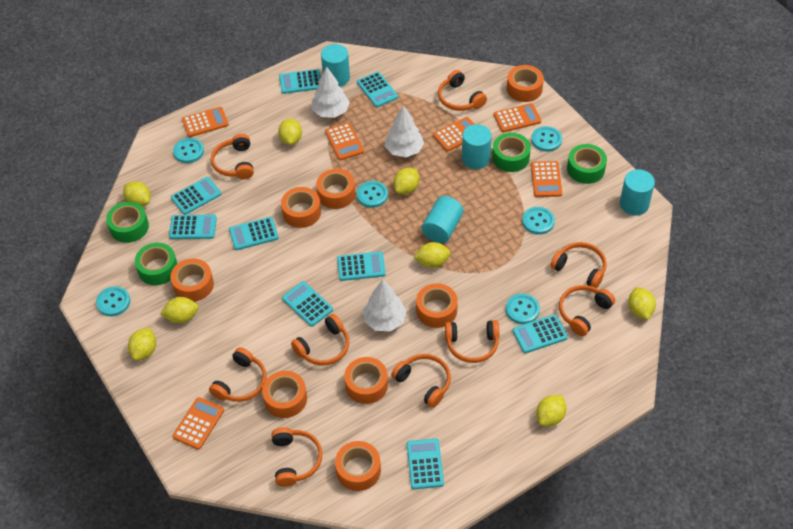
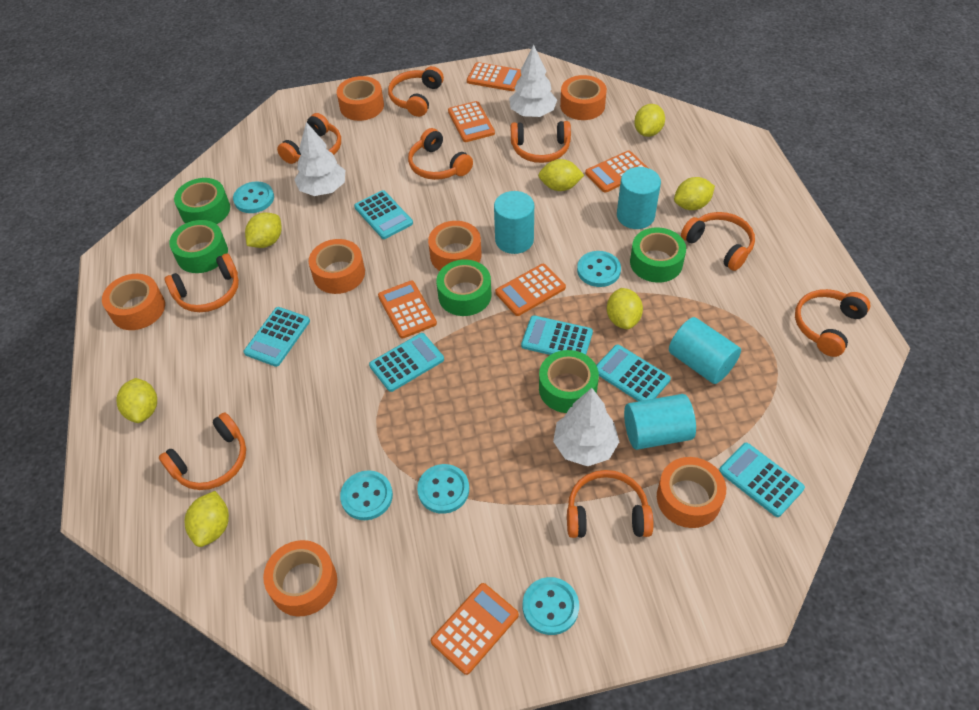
green tape: 4 -> 5
orange tape: 8 -> 7
turquoise button: 6 -> 5
turquoise calculator: 9 -> 6
yellow lemon: 8 -> 7

